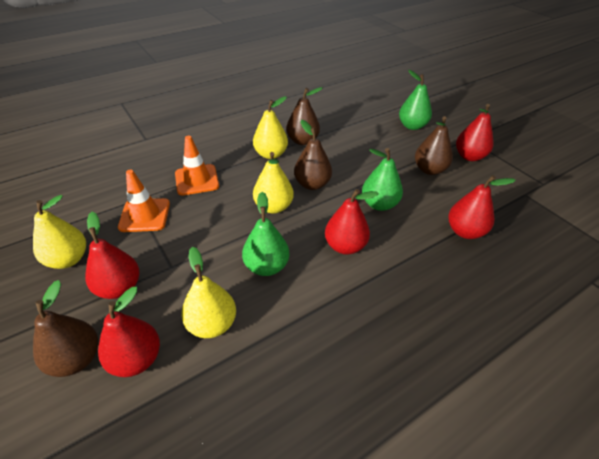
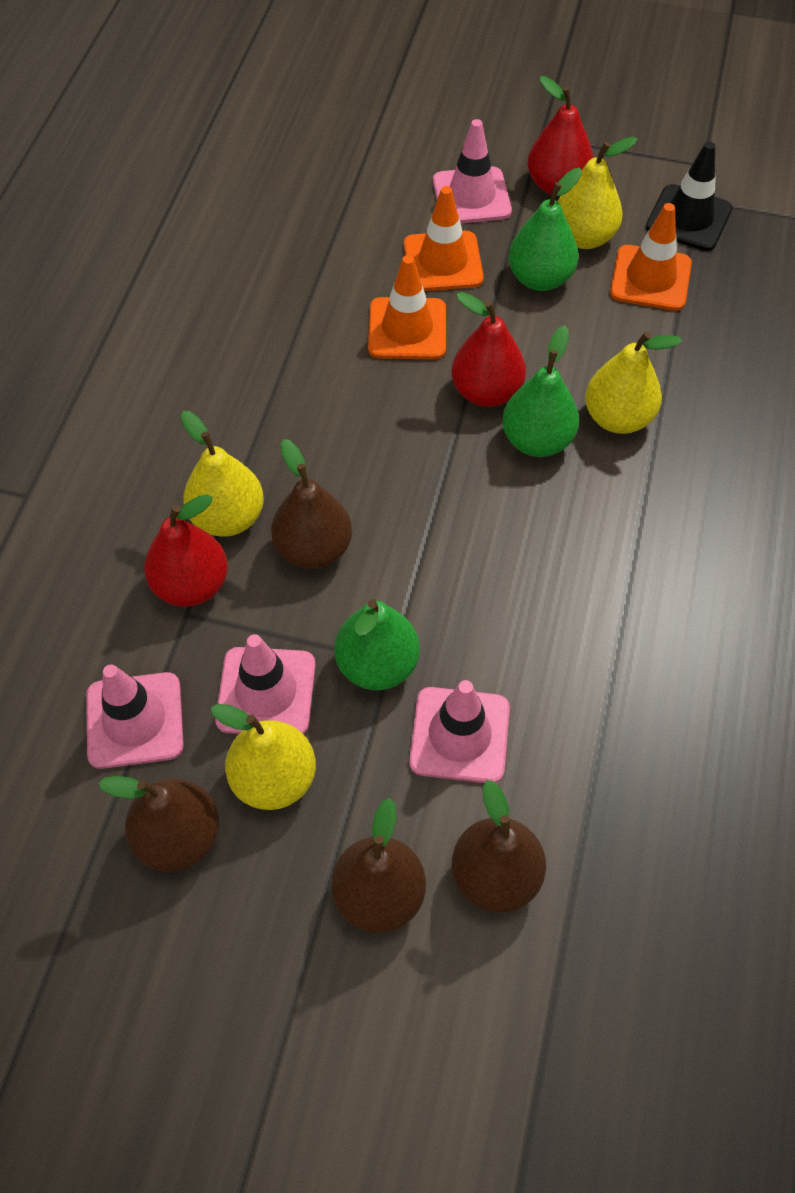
black traffic cone: 0 -> 1
orange traffic cone: 2 -> 3
pink traffic cone: 0 -> 4
red pear: 5 -> 3

